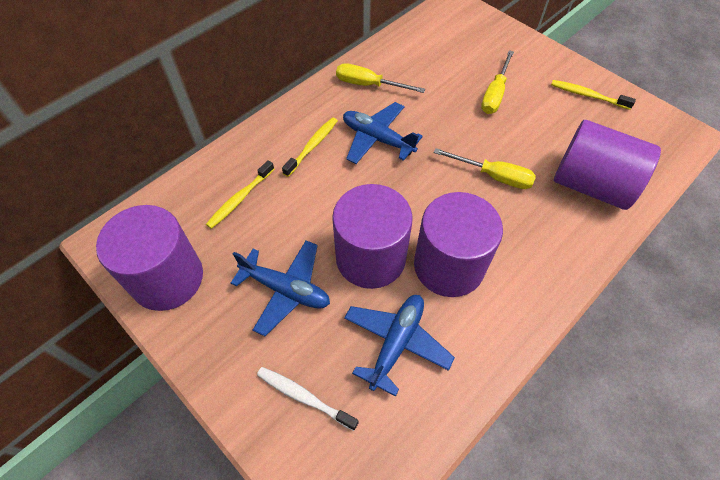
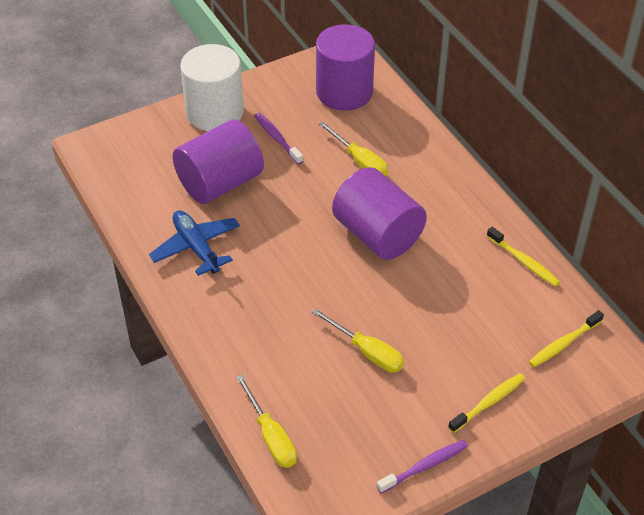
blue plane: 3 -> 1
purple cylinder: 4 -> 3
purple toothbrush: 0 -> 2
white cylinder: 0 -> 1
white toothbrush: 1 -> 0

